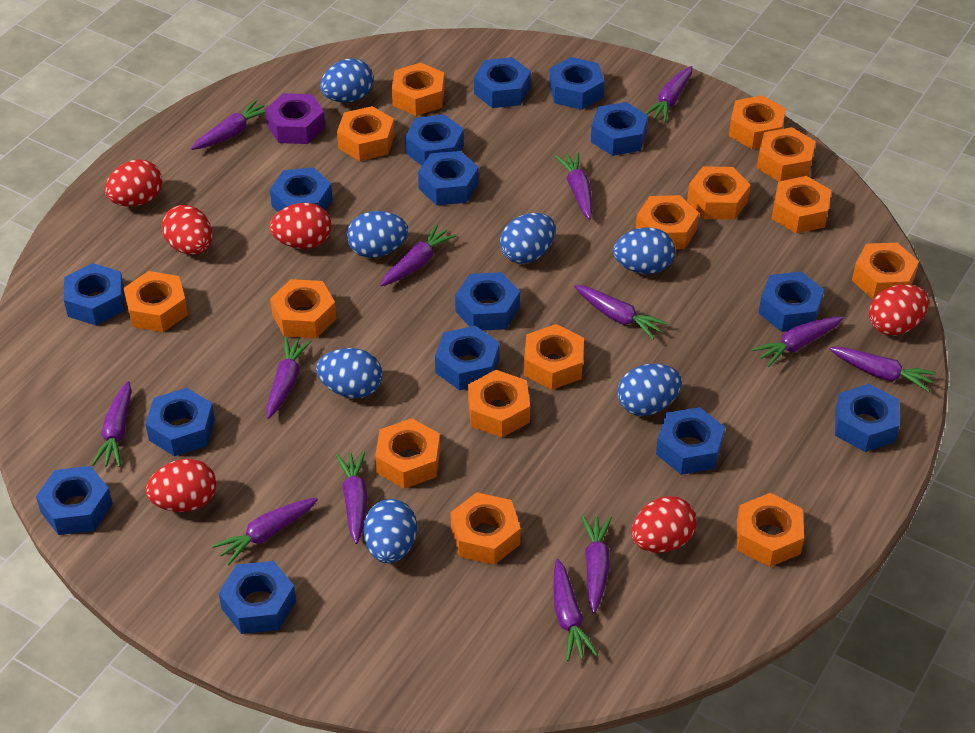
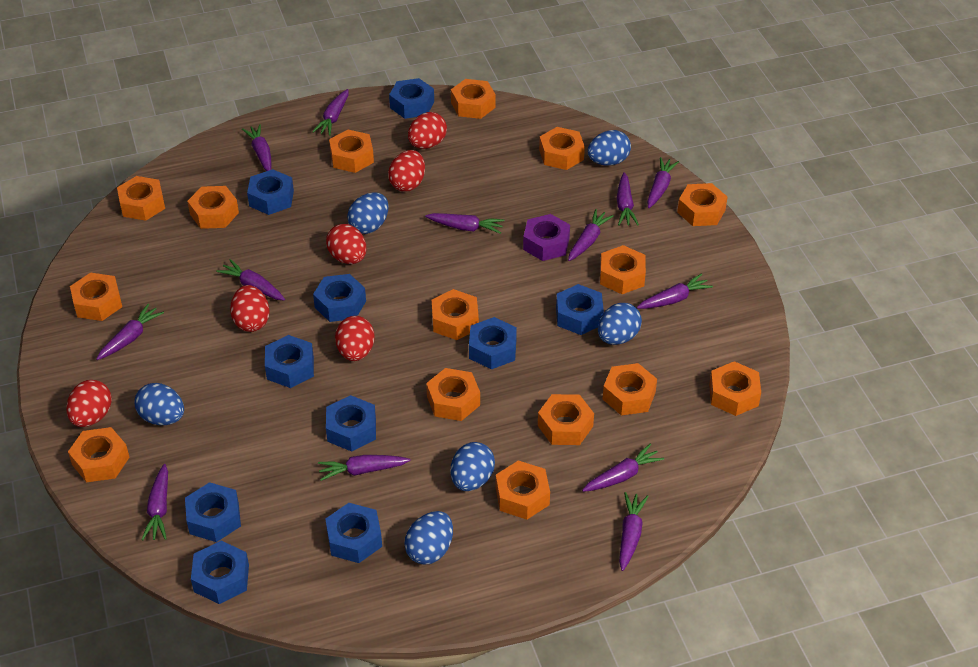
blue egg: 7 -> 6
blue nut: 15 -> 10

